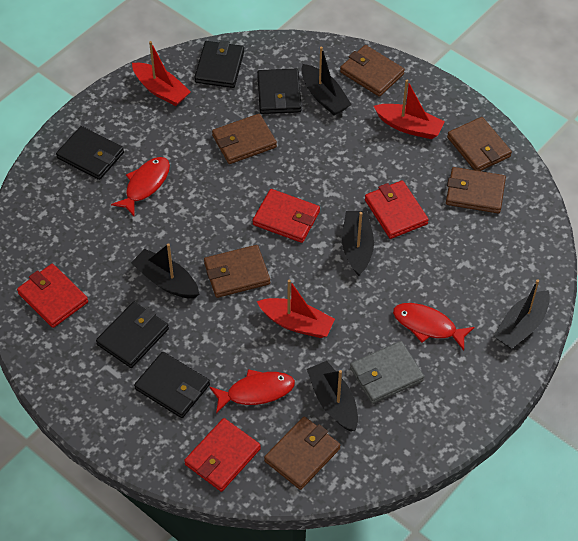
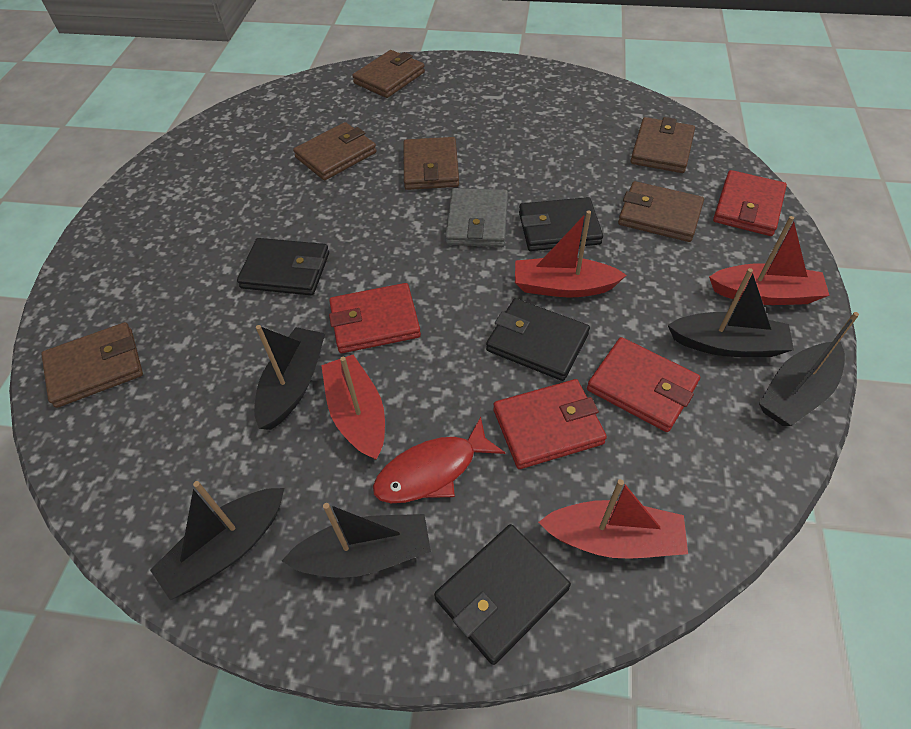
black wallet: 5 -> 4
red boat: 3 -> 4
red fish: 3 -> 1

